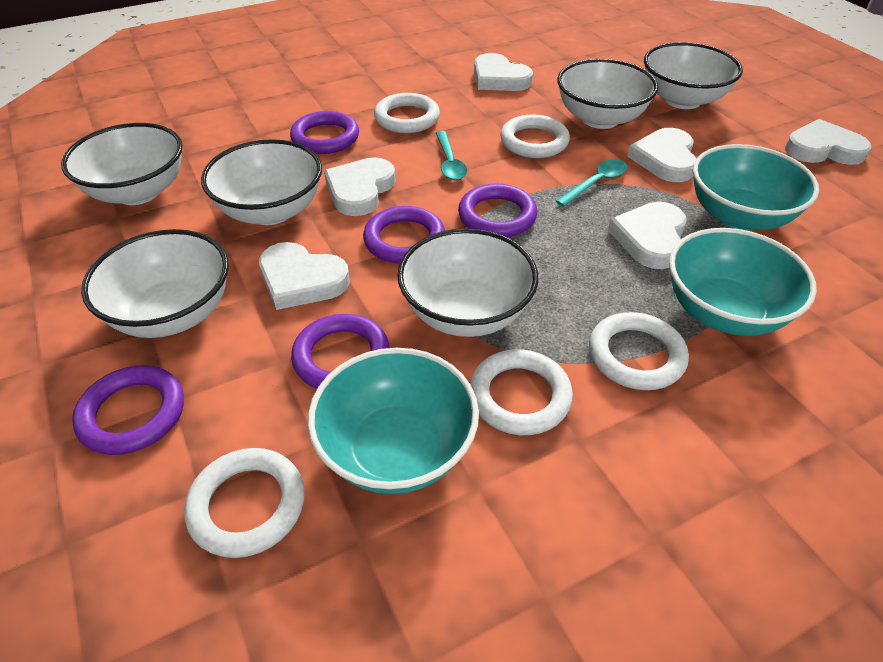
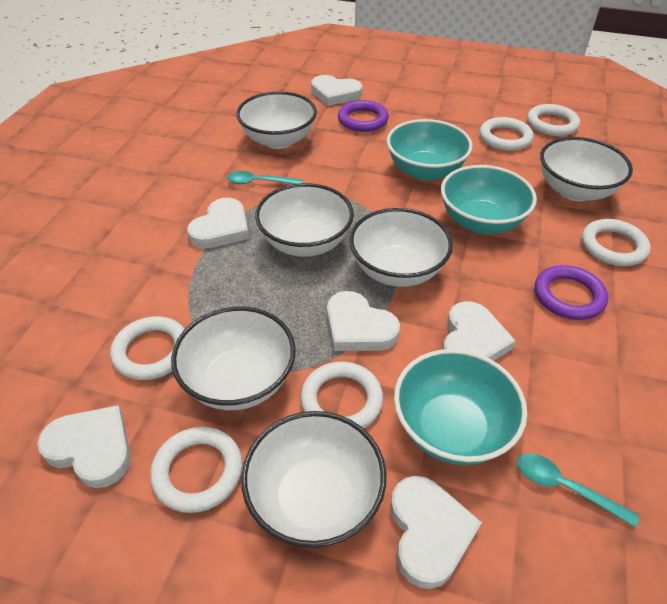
purple ring: 5 -> 2
white ring: 5 -> 6

